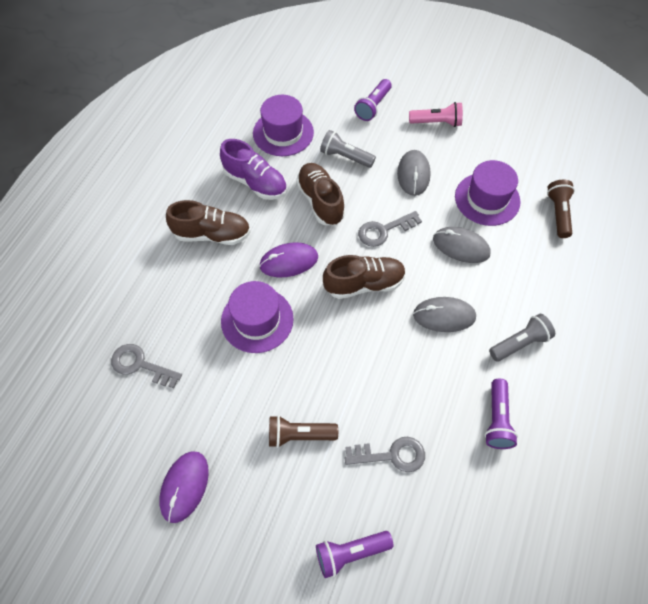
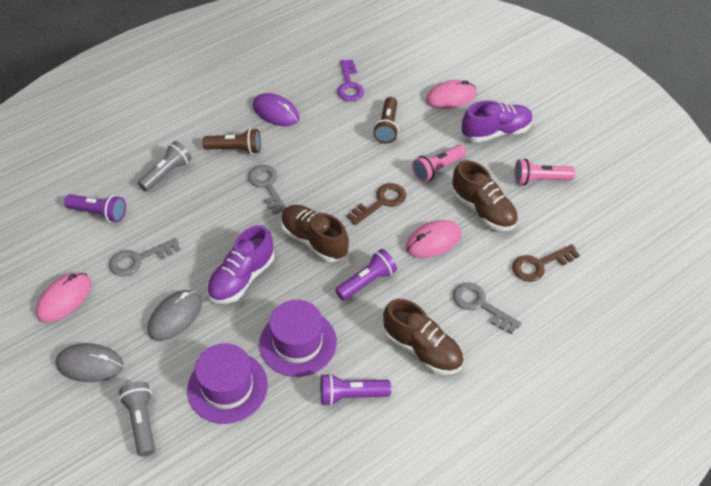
brown key: 0 -> 2
grey mouse: 3 -> 2
pink flashlight: 1 -> 2
pink mouse: 0 -> 3
purple hat: 3 -> 2
purple key: 0 -> 1
purple mouse: 2 -> 1
purple shoe: 1 -> 2

